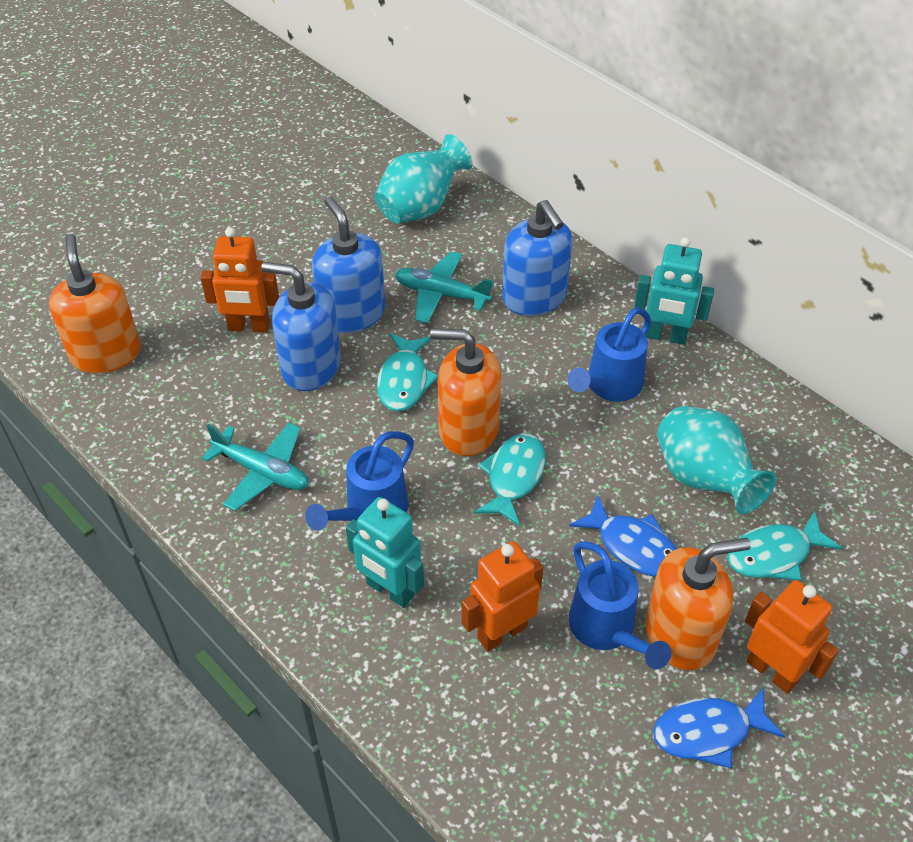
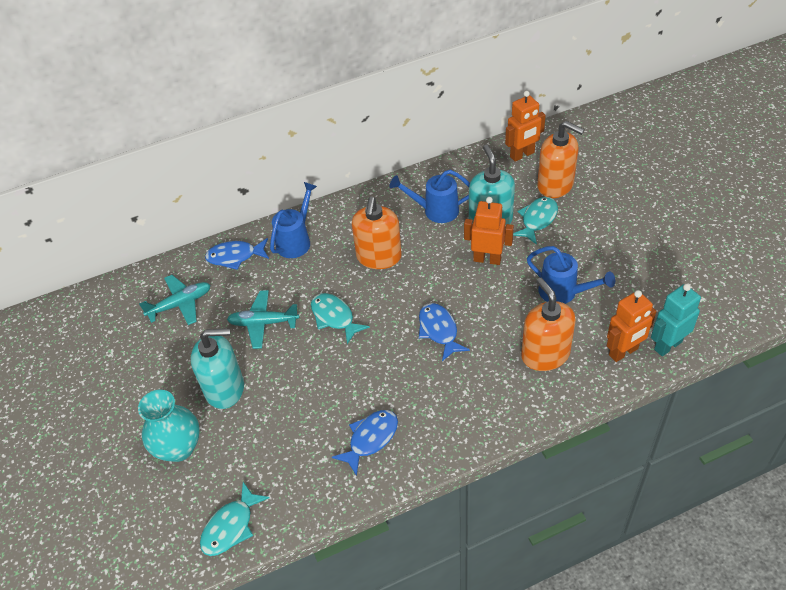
blue fish: 2 -> 3
blue soap dispenser: 3 -> 0
turquoise robot: 2 -> 1
turquoise soap dispenser: 0 -> 2
turquoise vase: 2 -> 1

